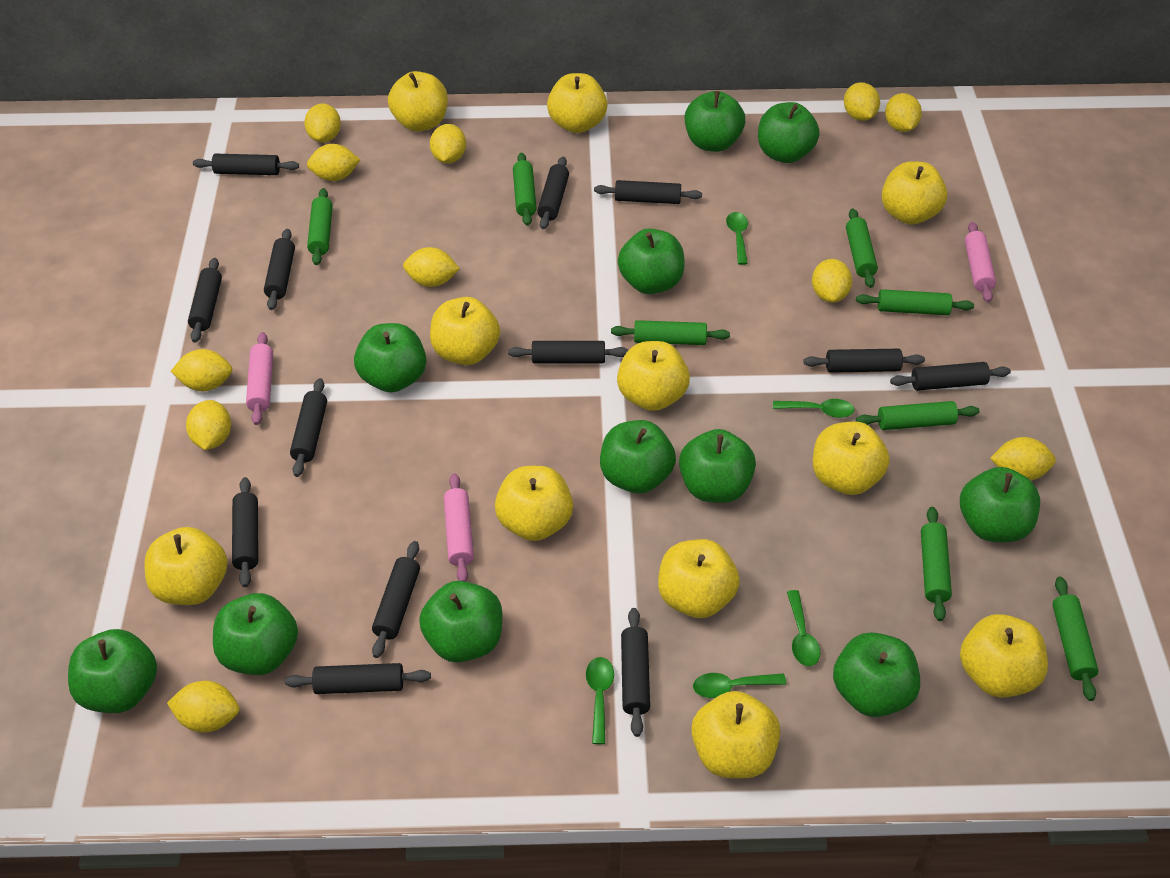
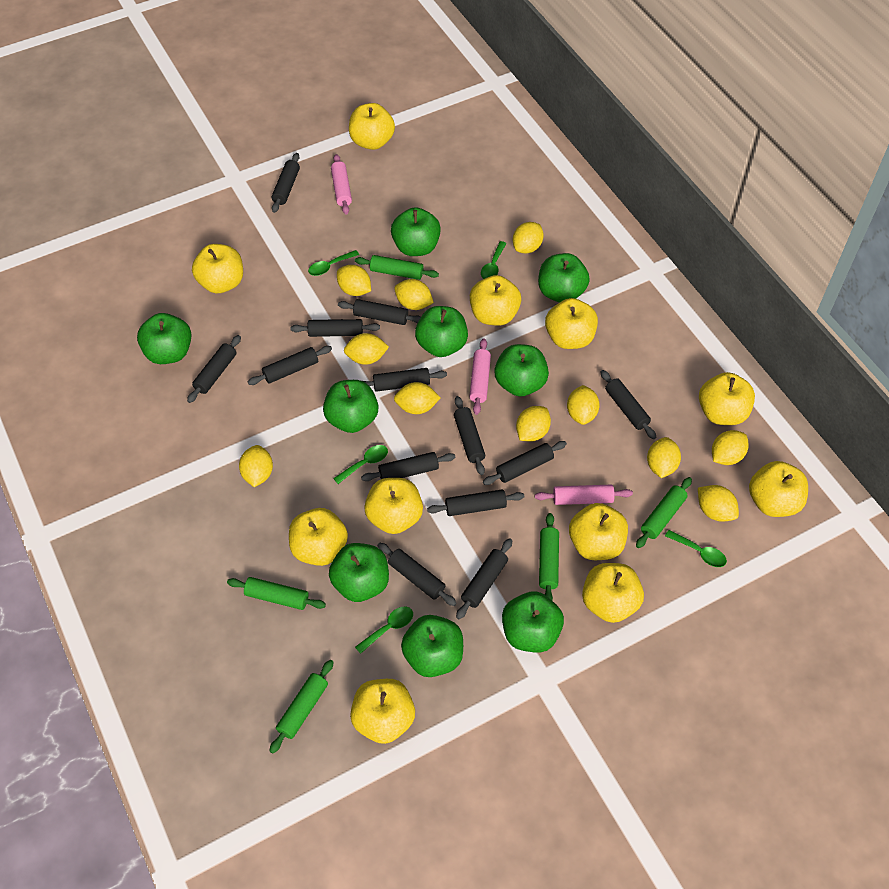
green apple: 11 -> 9
green rolling pin: 8 -> 5

